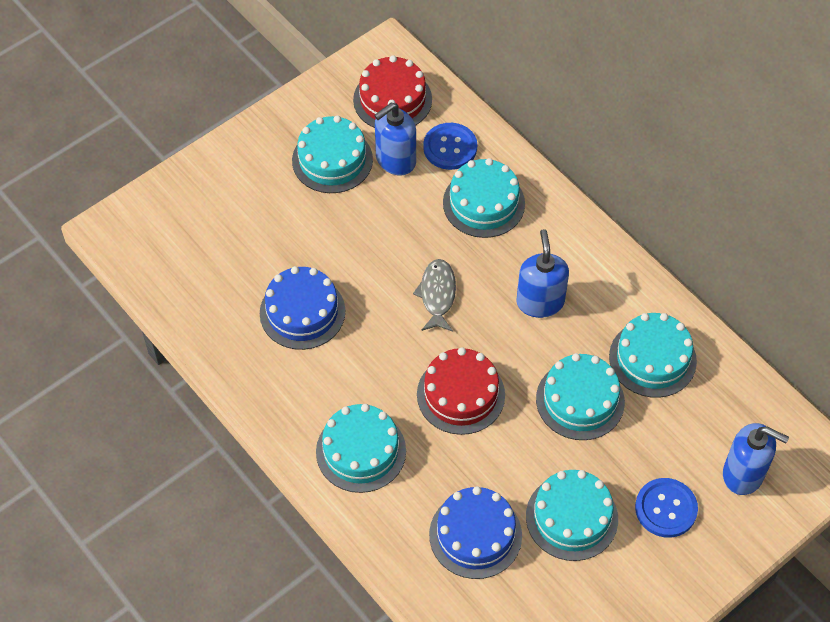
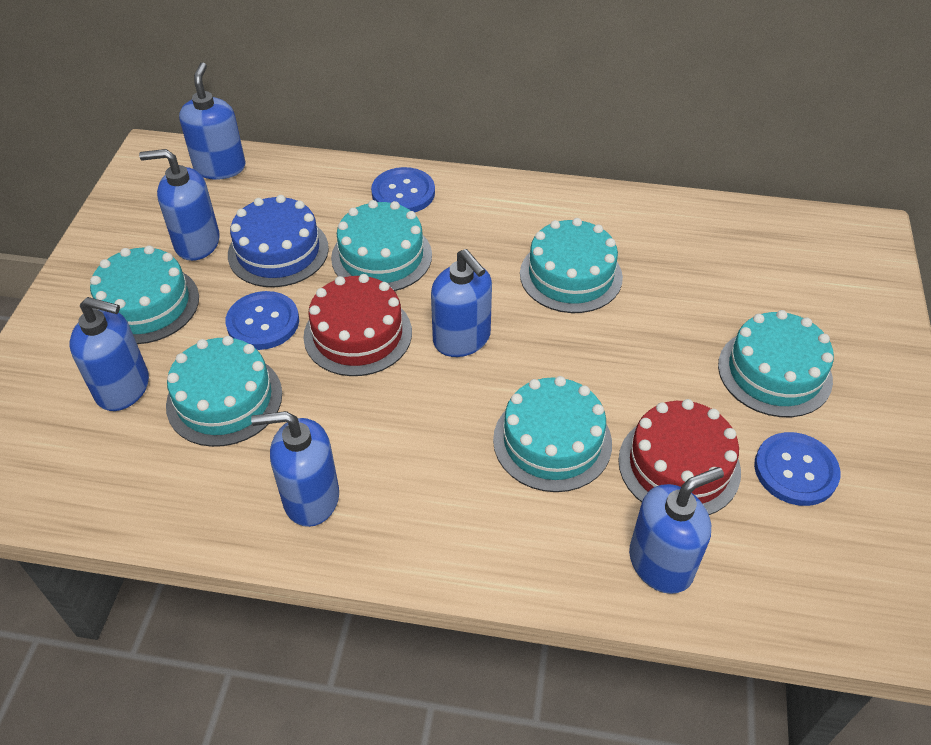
blue button: 2 -> 3
blue cake: 2 -> 1
blue soap dispenser: 3 -> 6
grey fish: 1 -> 0

